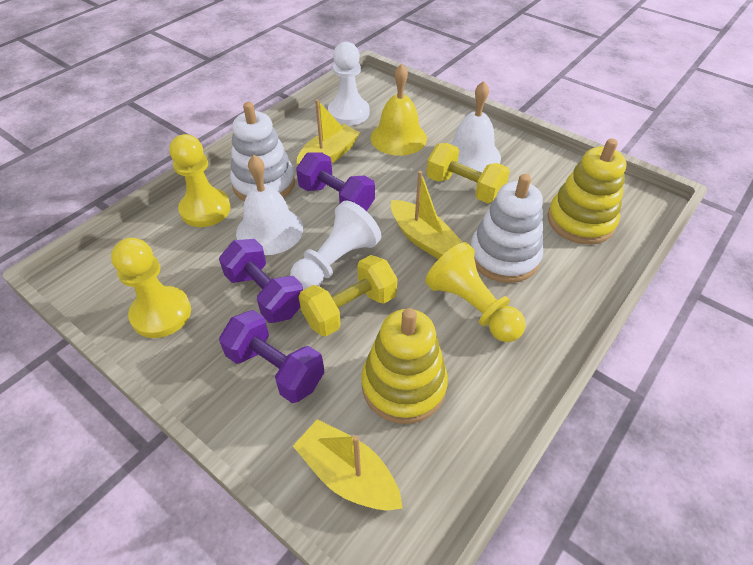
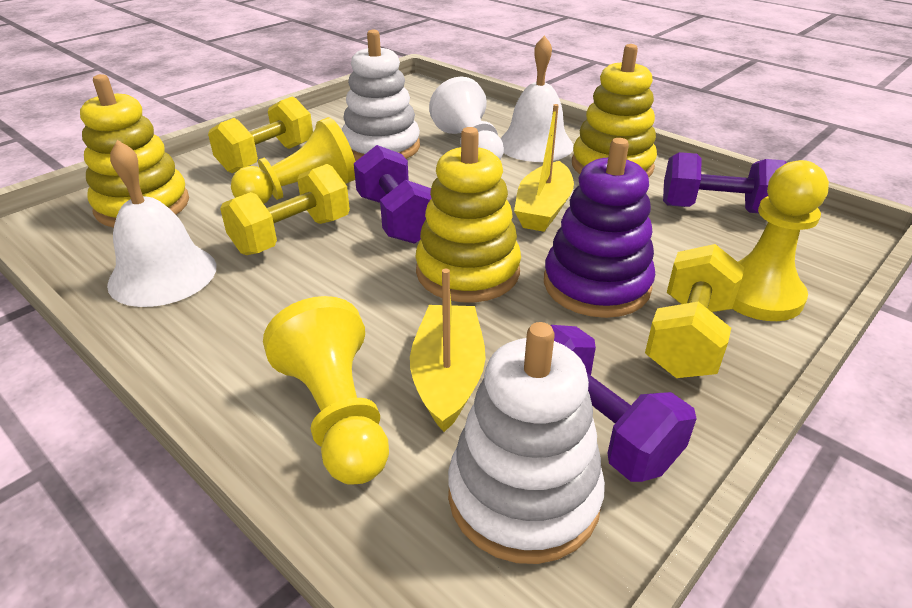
purple stacking toy: 0 -> 1
white pawn: 2 -> 1
yellow bell: 1 -> 0
yellow boat: 3 -> 2
yellow dumbbell: 2 -> 3
yellow stacking toy: 2 -> 3

